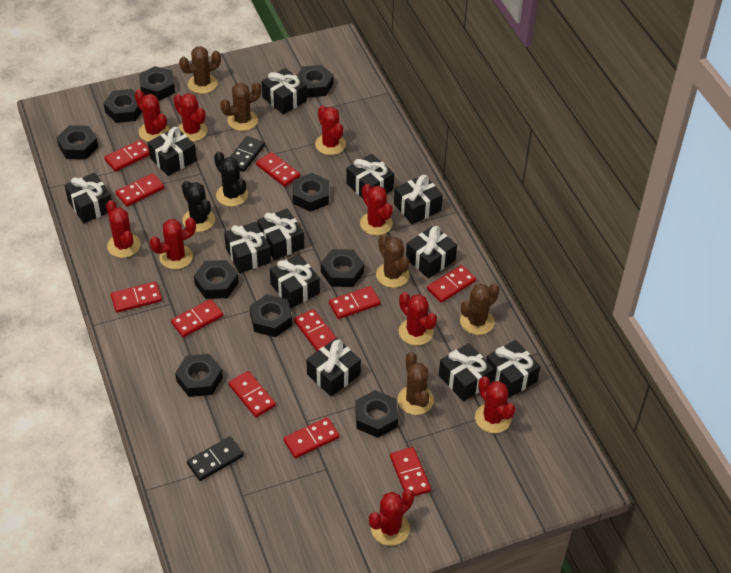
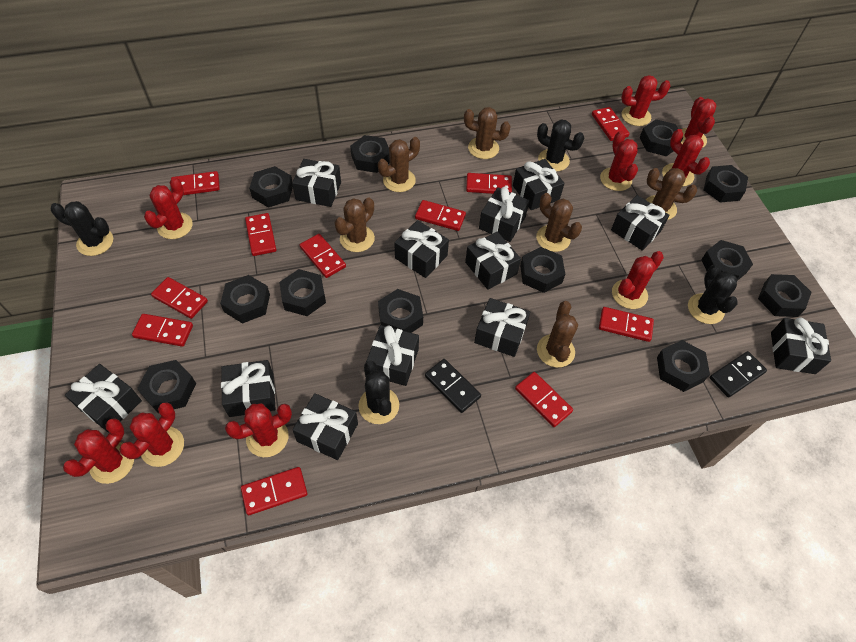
black cactus: 2 -> 4
black nut: 10 -> 12
brown cactus: 5 -> 6

